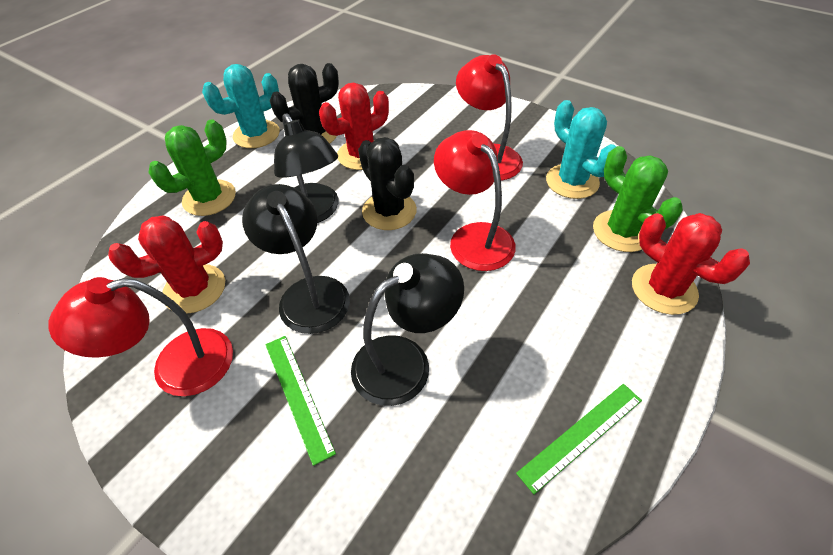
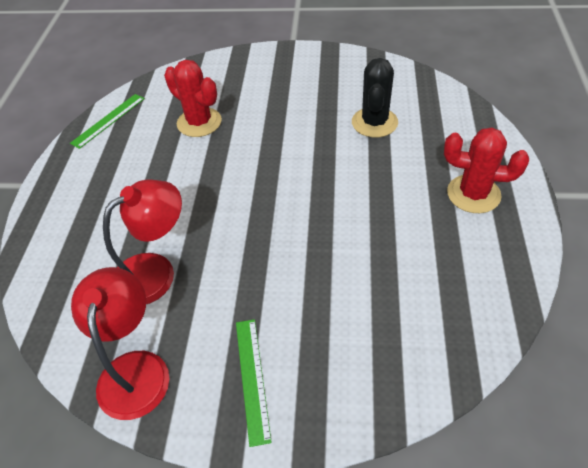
black cactus: 2 -> 1
black lamp: 3 -> 0
green cactus: 2 -> 0
red cactus: 3 -> 2
red lamp: 3 -> 2
turquoise cactus: 2 -> 0

